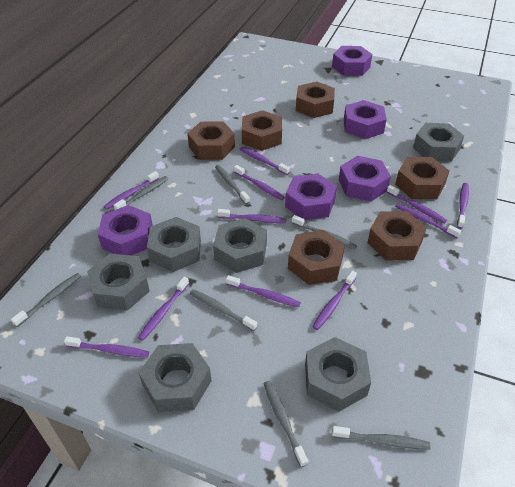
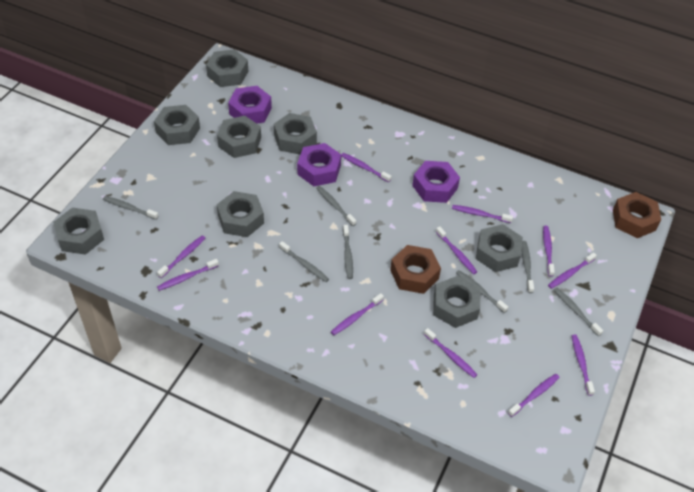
brown nut: 6 -> 2
grey nut: 6 -> 8
purple nut: 5 -> 3

